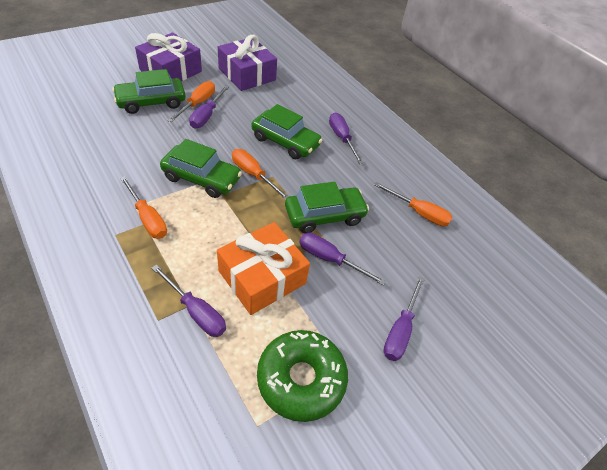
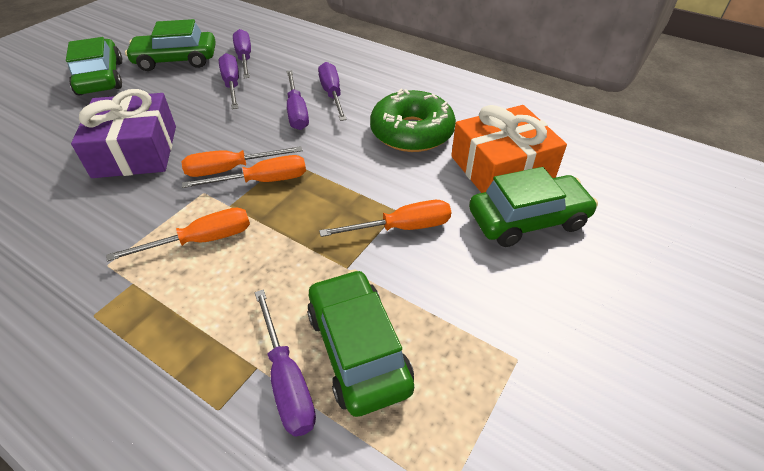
purple gift: 2 -> 1

